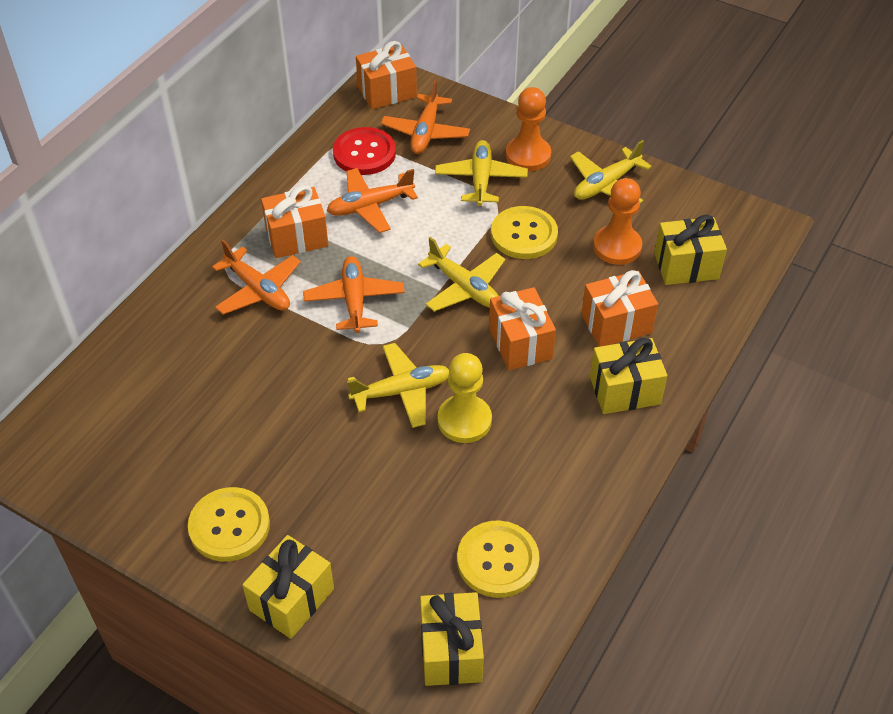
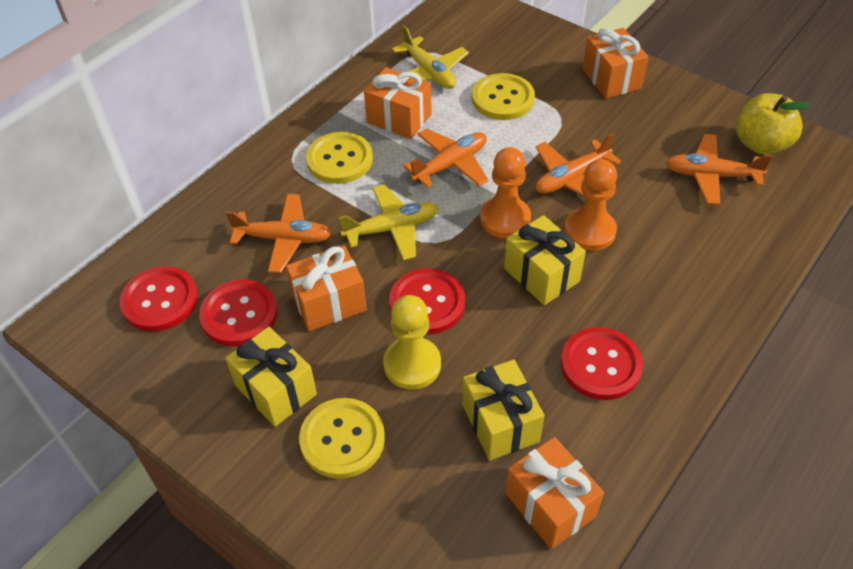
red button: 1 -> 4
yellow apple: 0 -> 1
yellow gift: 4 -> 3
yellow plane: 4 -> 2

